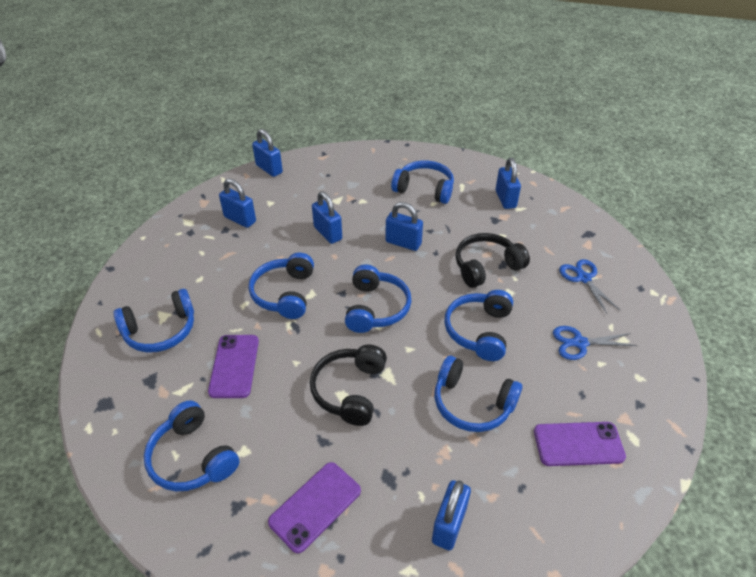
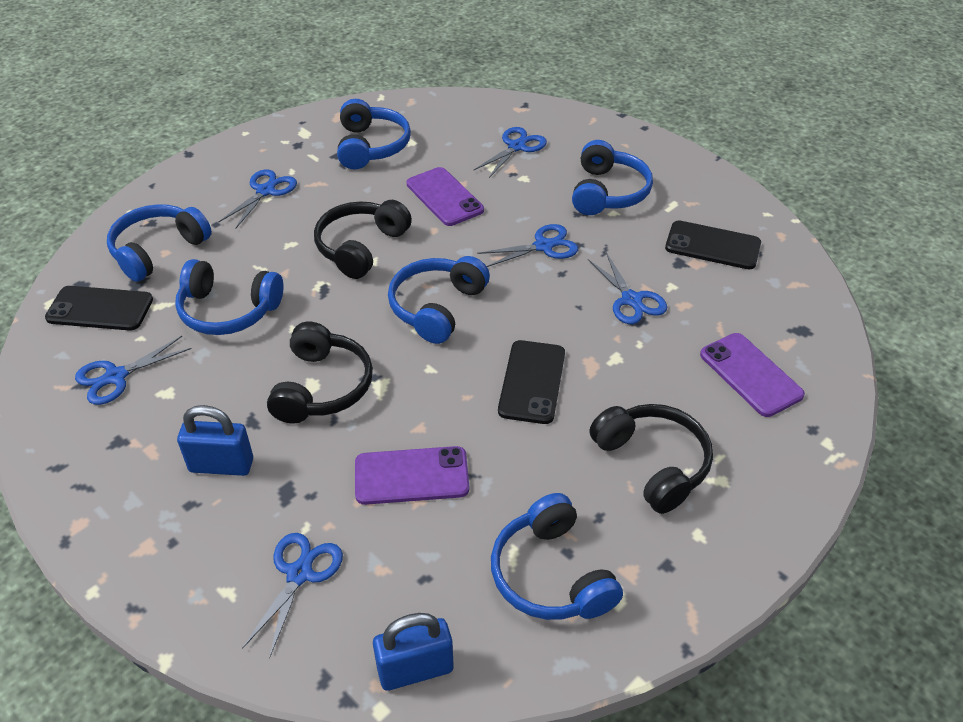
black headphones: 2 -> 3
black phone: 0 -> 3
blue headphones: 7 -> 6
blue padlock: 6 -> 2
blue scissors: 2 -> 6

